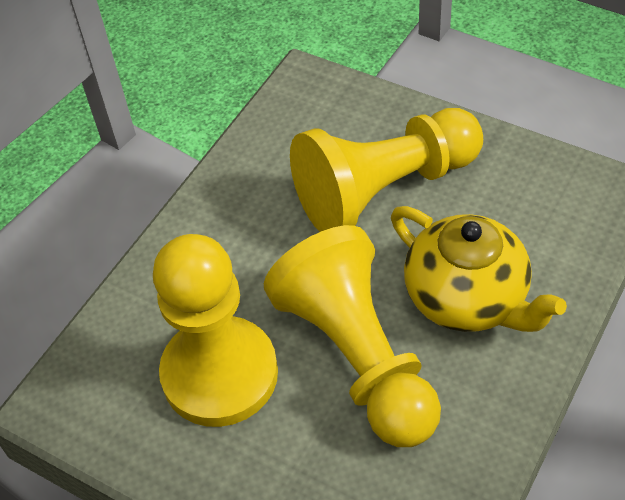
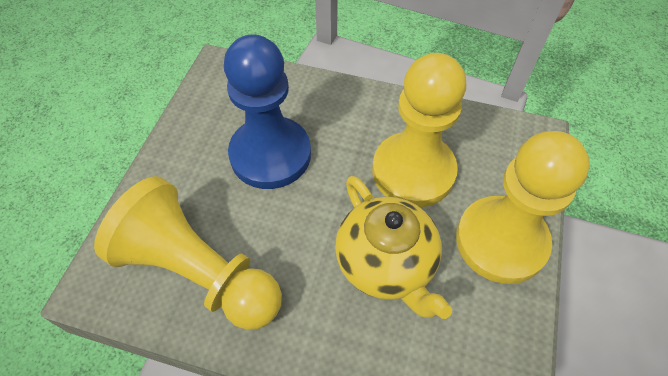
blue pawn: 0 -> 1

